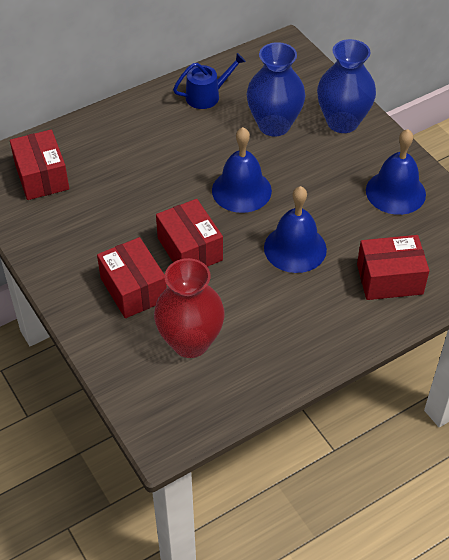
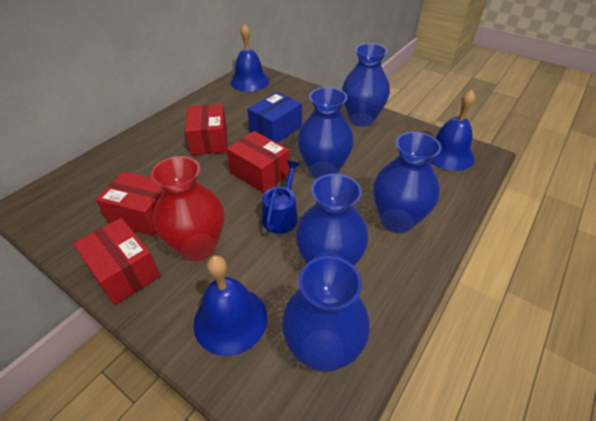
blue box: 0 -> 1
blue vase: 2 -> 5

